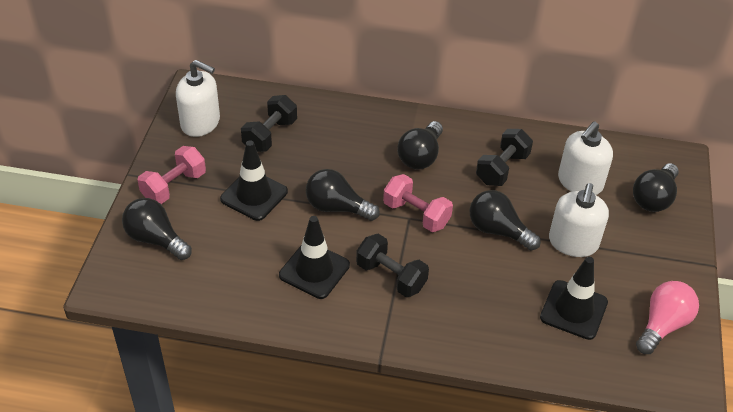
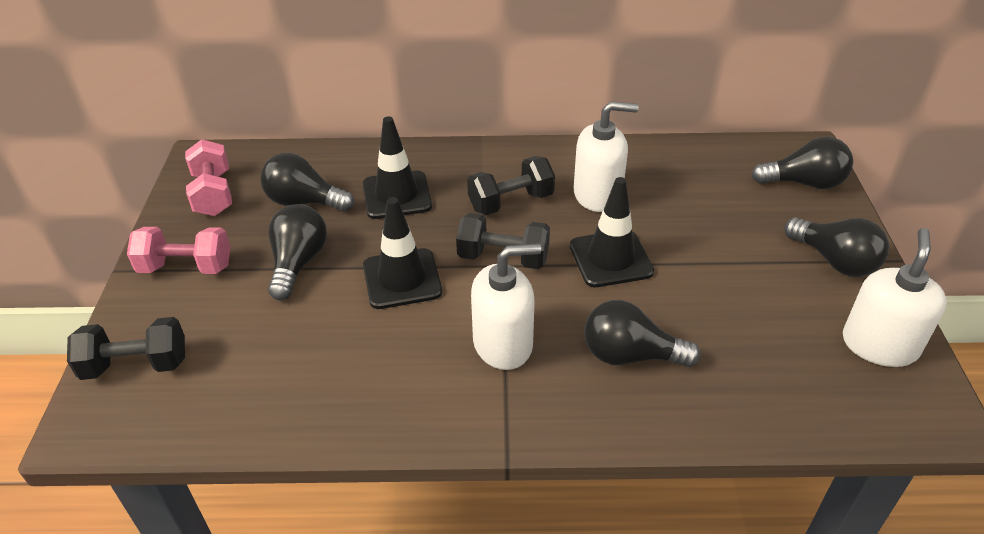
pink light bulb: 1 -> 0

